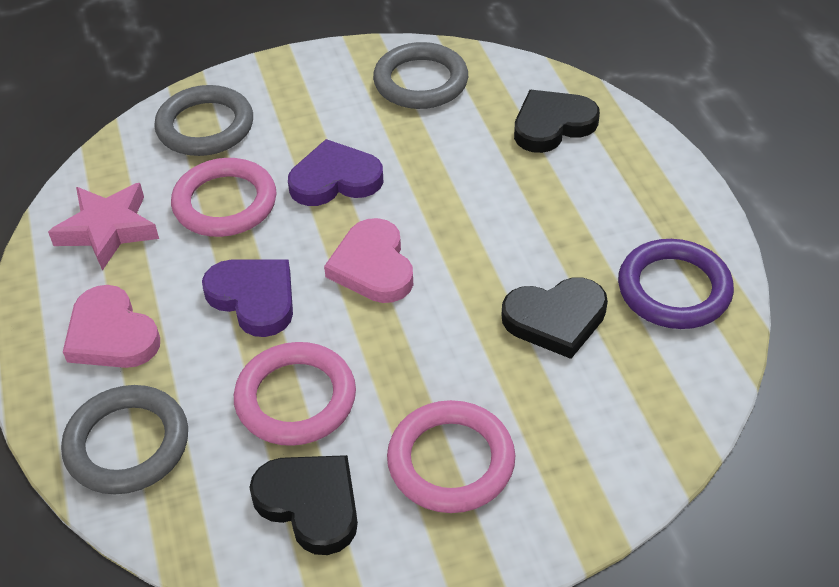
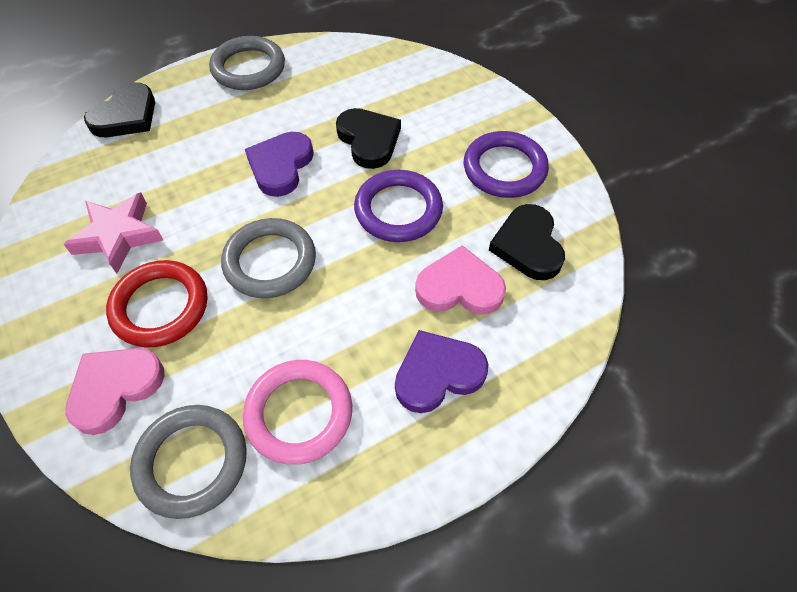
pink ring: 3 -> 1
purple ring: 1 -> 2
red ring: 0 -> 1

